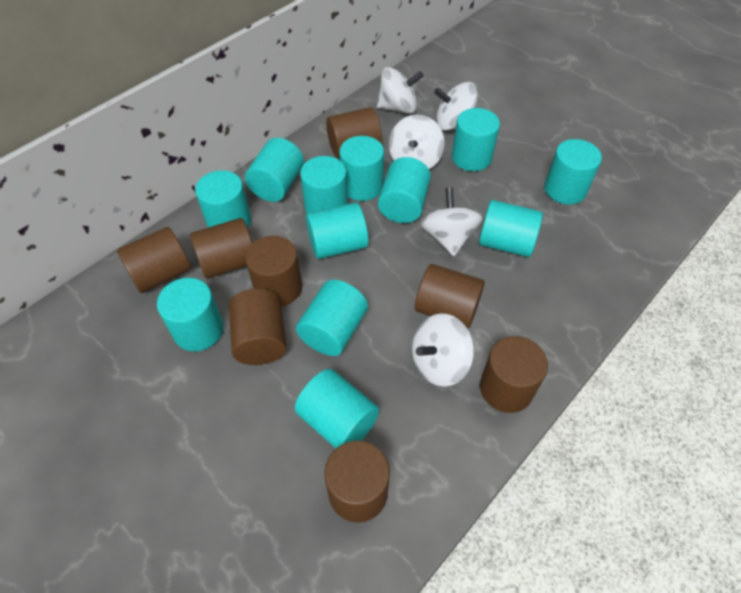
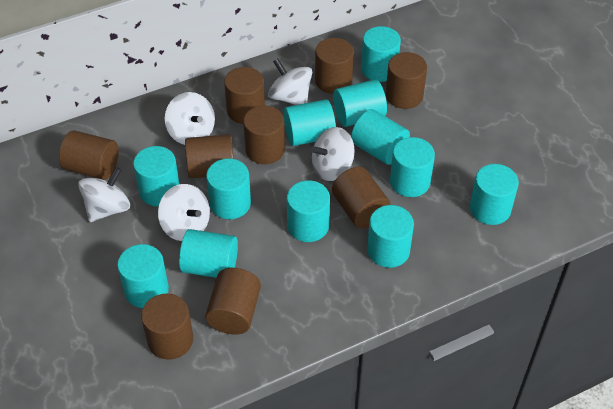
brown cylinder: 8 -> 9

